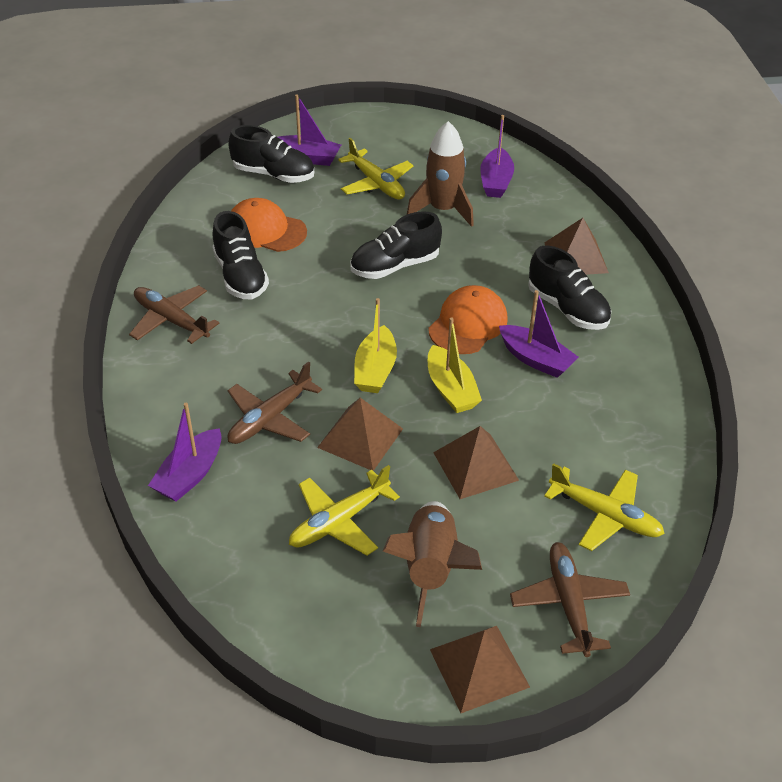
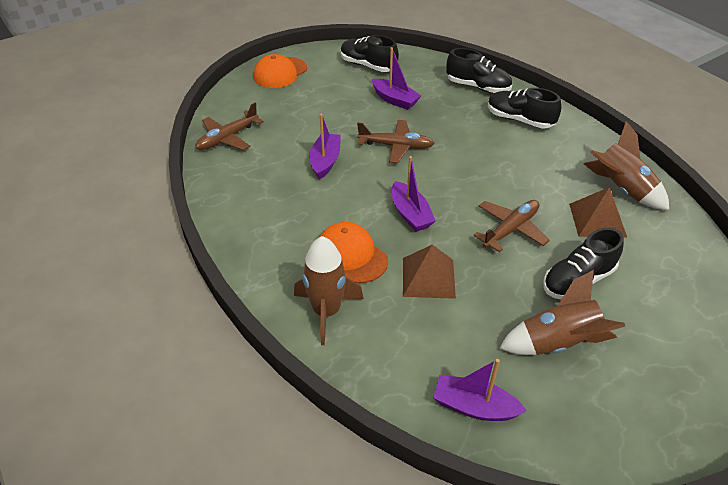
brown pyramid: 4 -> 2
brown rocket: 2 -> 3
yellow boat: 2 -> 0
yellow plane: 3 -> 0

